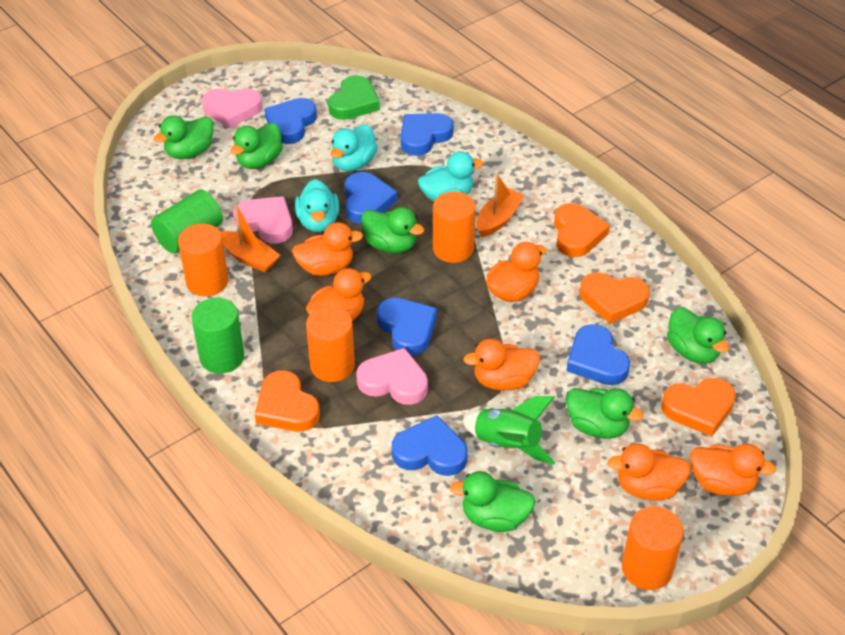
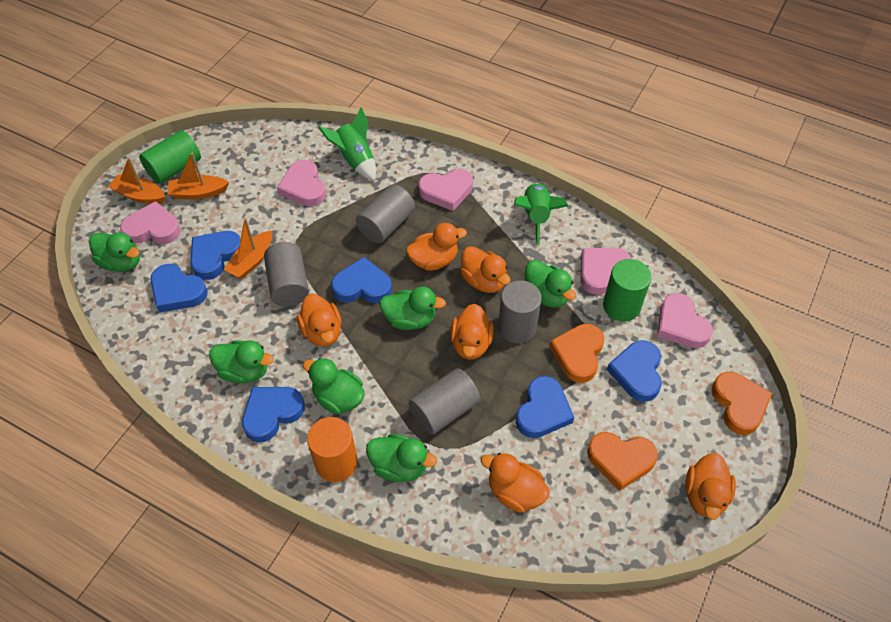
green heart: 1 -> 0
green rocket: 1 -> 2
grey cylinder: 0 -> 4
orange boat: 2 -> 3
orange cylinder: 4 -> 1
orange heart: 4 -> 3
pink heart: 3 -> 5
turquoise duck: 3 -> 0

